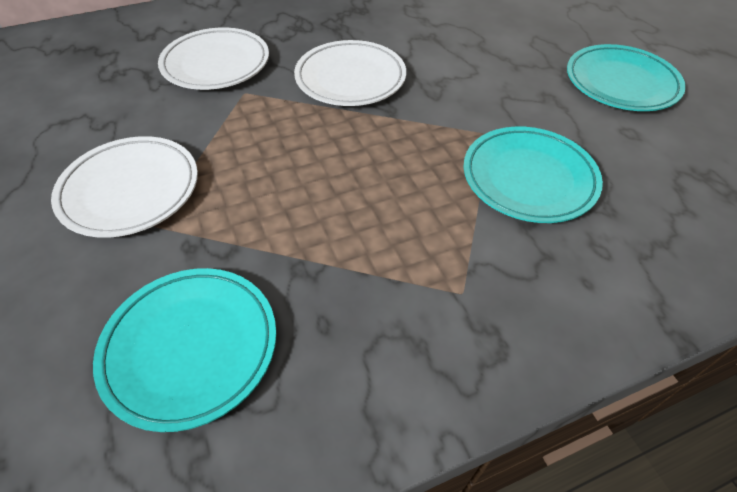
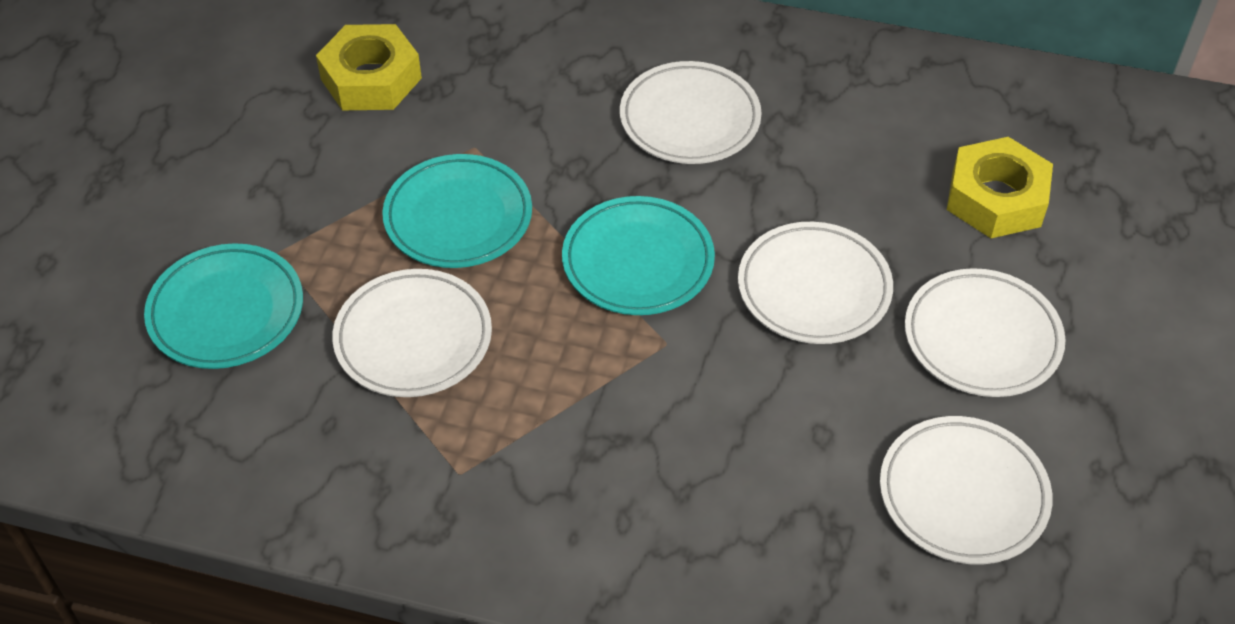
white plate: 3 -> 5
yellow nut: 0 -> 2

